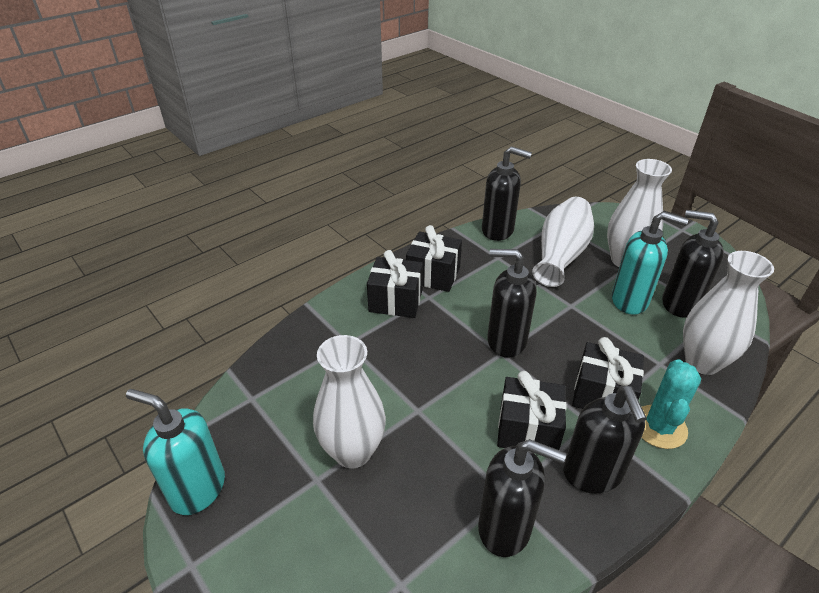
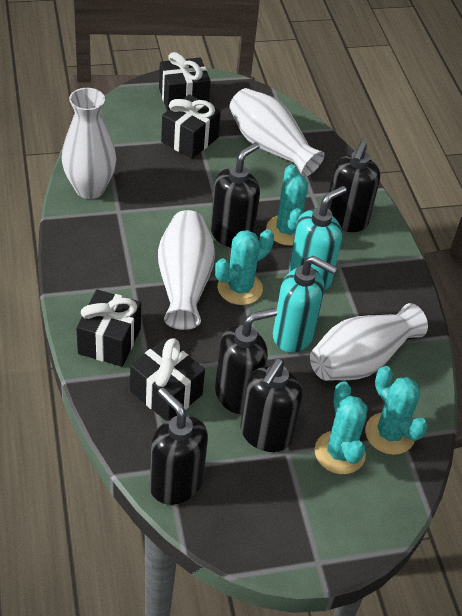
turquoise cactus: 1 -> 4

